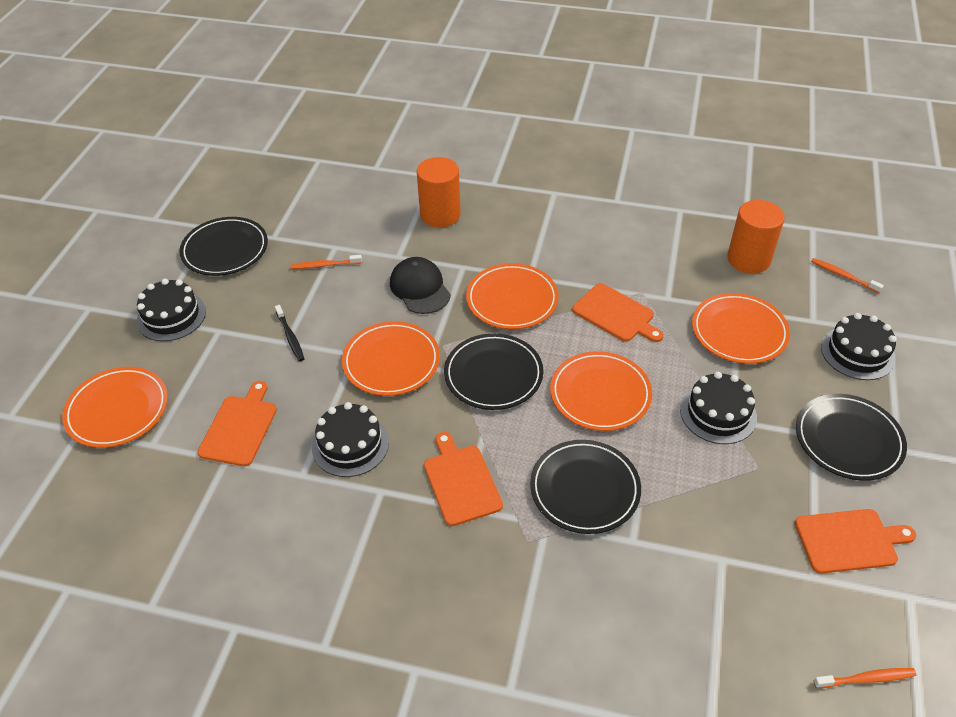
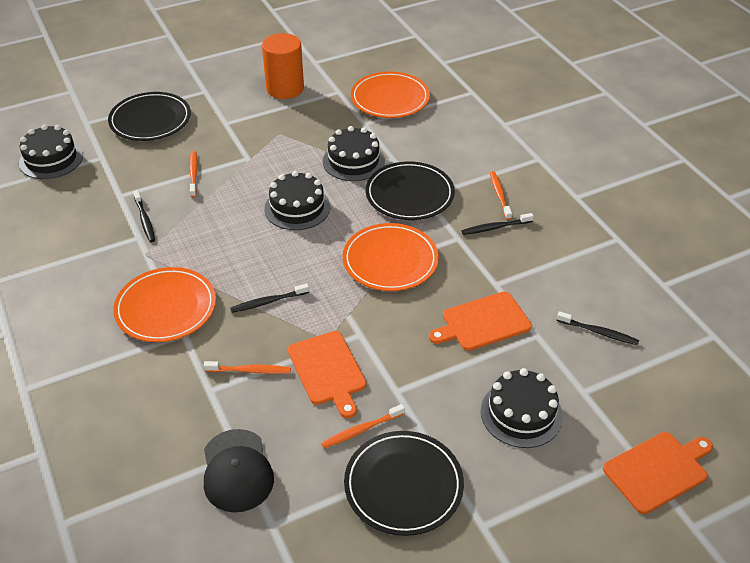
black plate: 4 -> 3
black toothbrush: 1 -> 4
orange cutting board: 4 -> 3
orange cylinder: 2 -> 1
orange plate: 5 -> 3
orange toothbrush: 3 -> 4

